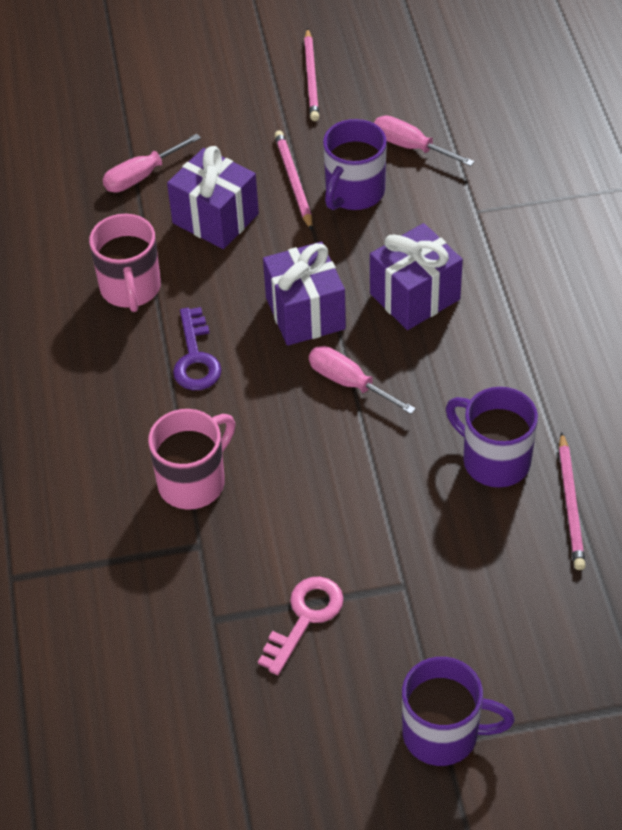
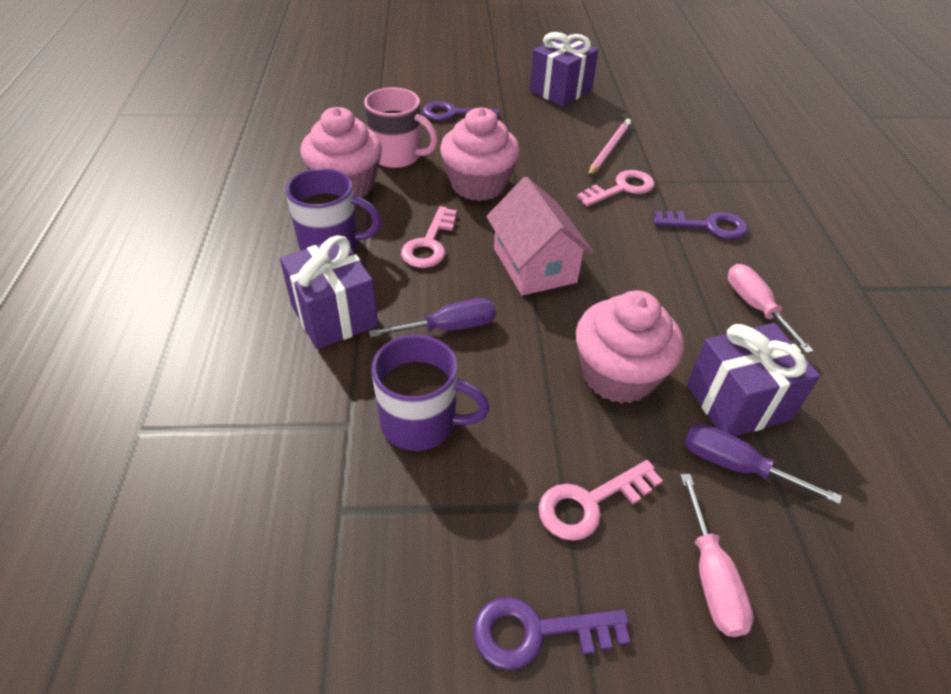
pink cupcake: 0 -> 3
pink house: 0 -> 1
pink key: 1 -> 3
pink mug: 2 -> 1
pink pencil: 3 -> 1
pink screwdriver: 3 -> 2
purple key: 1 -> 3
purple mug: 3 -> 2
purple screwdriver: 0 -> 2

